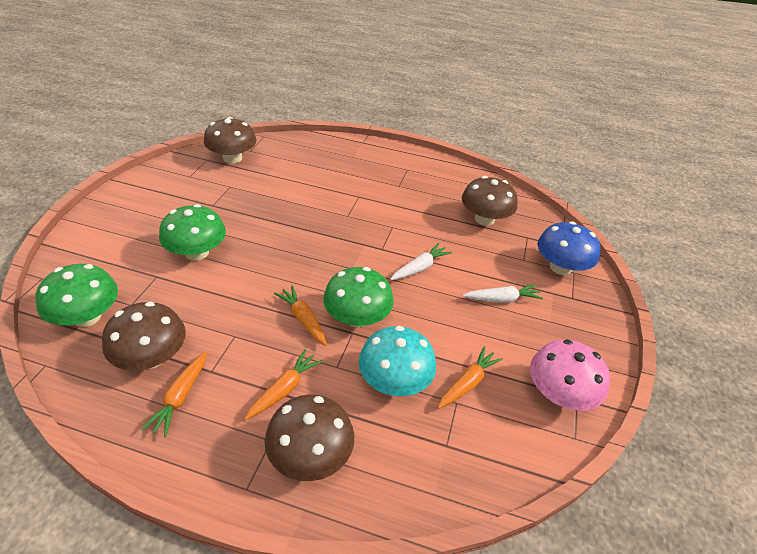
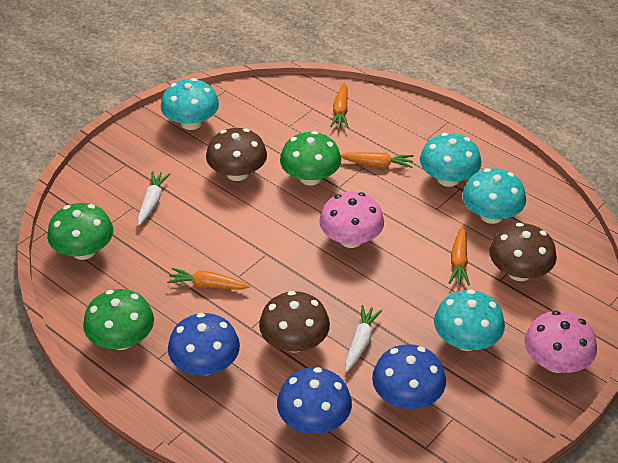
blue mushroom: 1 -> 3
brown mushroom: 4 -> 3
pink mushroom: 1 -> 2
turquoise mushroom: 1 -> 4

